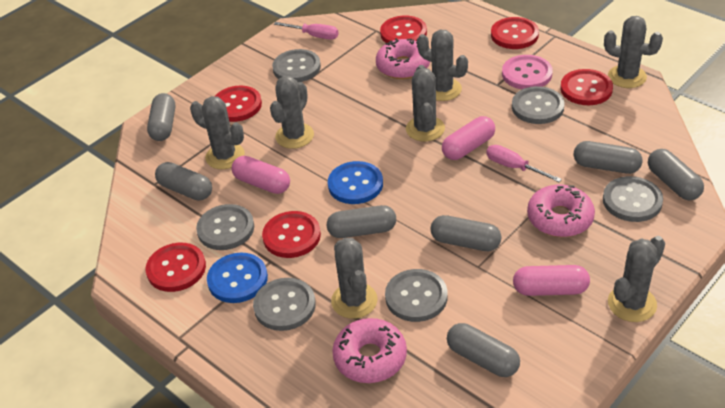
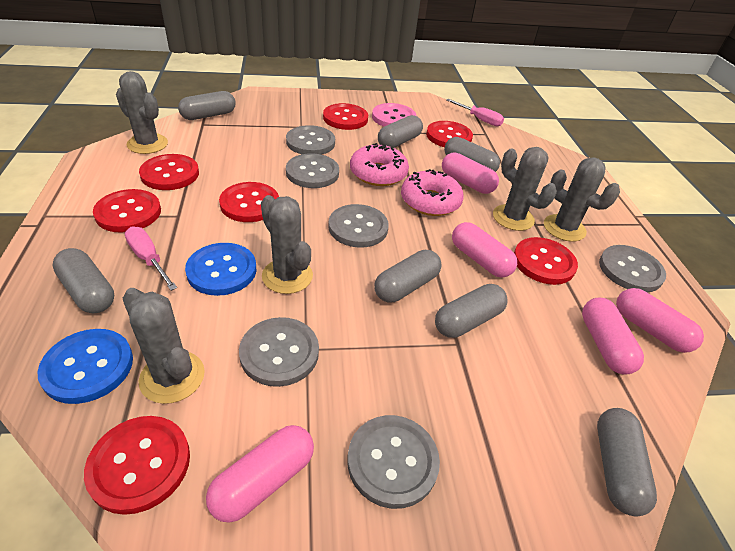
grey cactus: 7 -> 5
pink capsule: 3 -> 5
pink donut: 3 -> 2
red button: 6 -> 7

